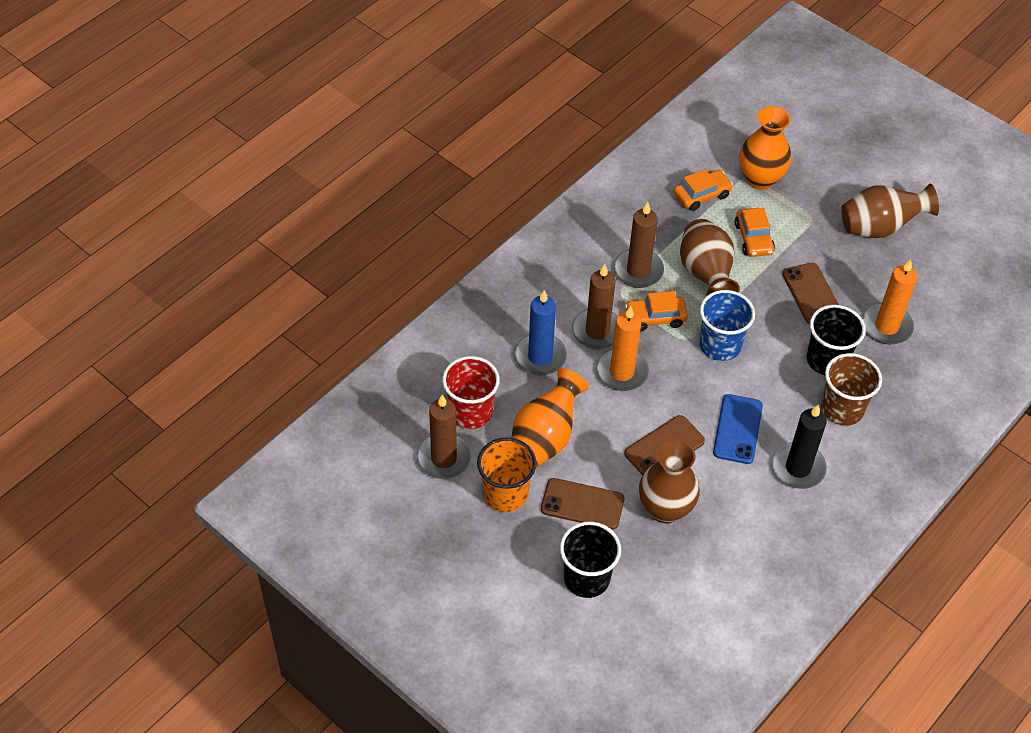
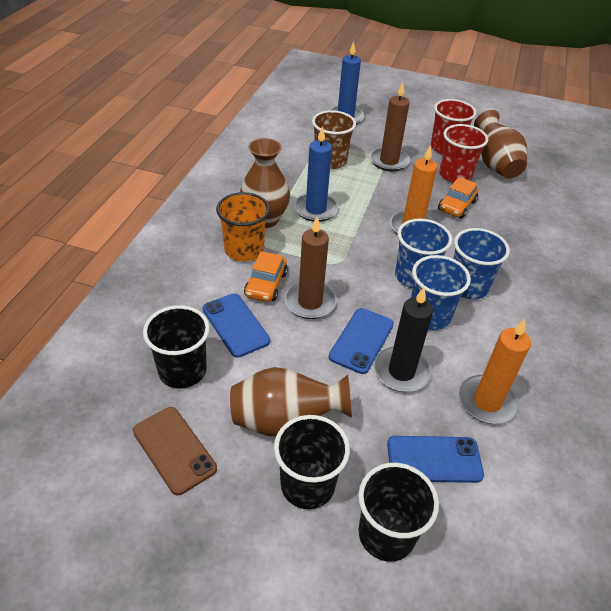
black cup: 2 -> 3
blue candle: 1 -> 2
blue cup: 1 -> 3
blue phone: 1 -> 3
brown candle: 3 -> 2
brown phone: 3 -> 1
orange car: 3 -> 2
orange vase: 2 -> 0
red cup: 1 -> 2

